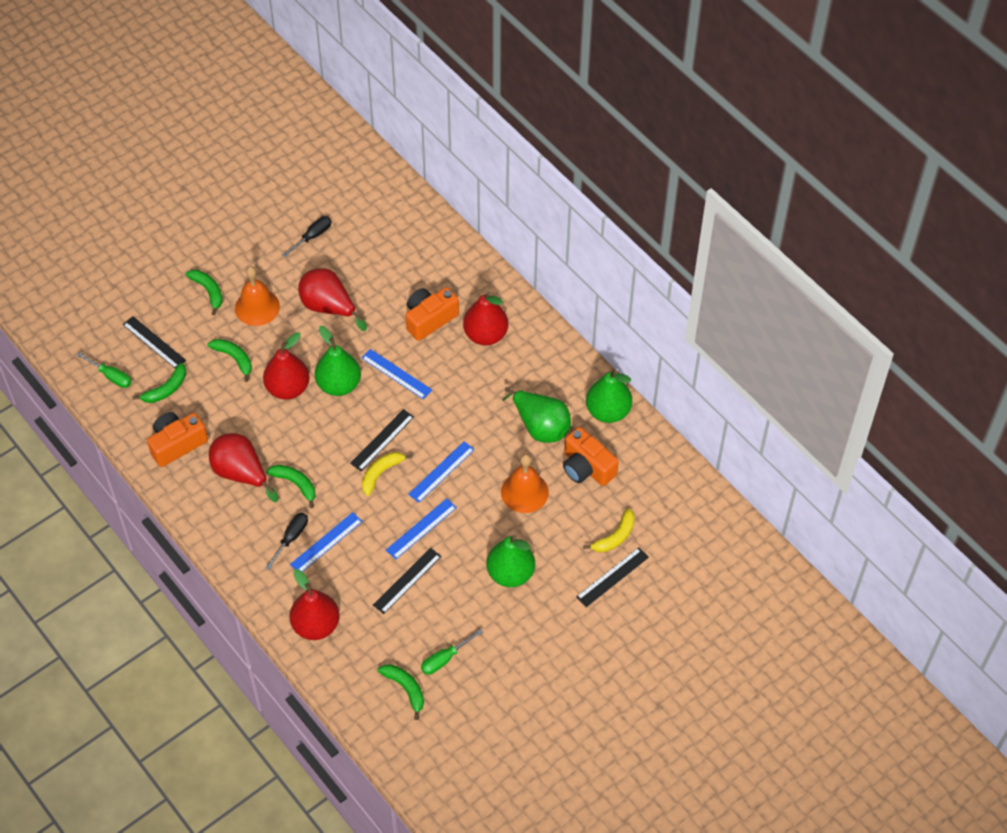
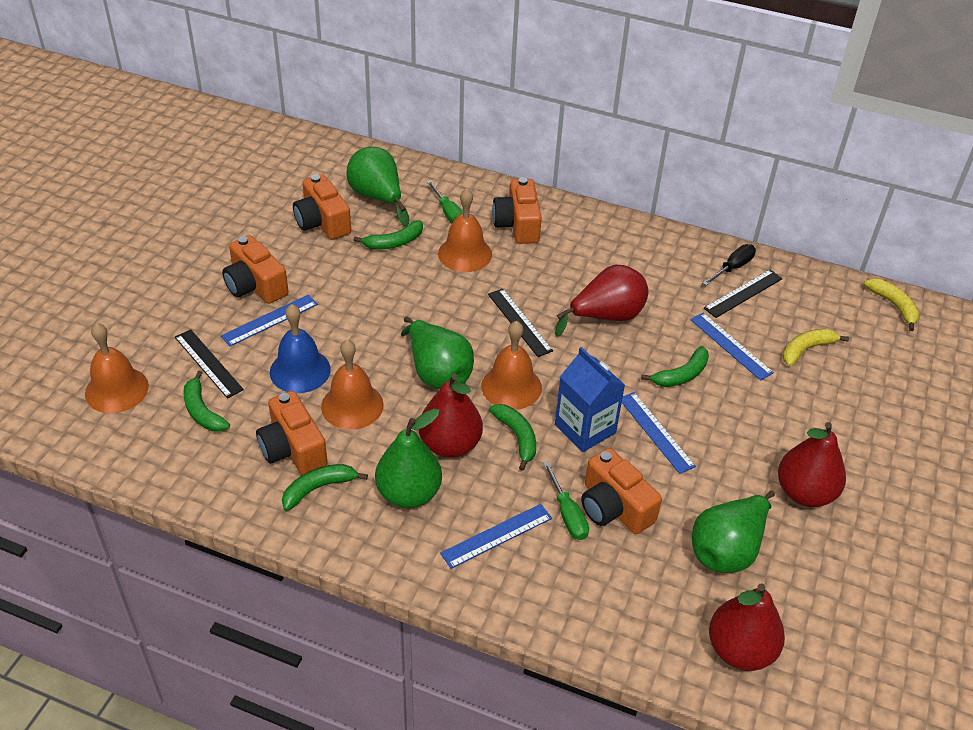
black ruler: 4 -> 3
black screwdriver: 2 -> 1
blue bell: 0 -> 1
blue carton: 0 -> 1
orange bell: 2 -> 4
orange camera: 3 -> 5
red pear: 5 -> 4

